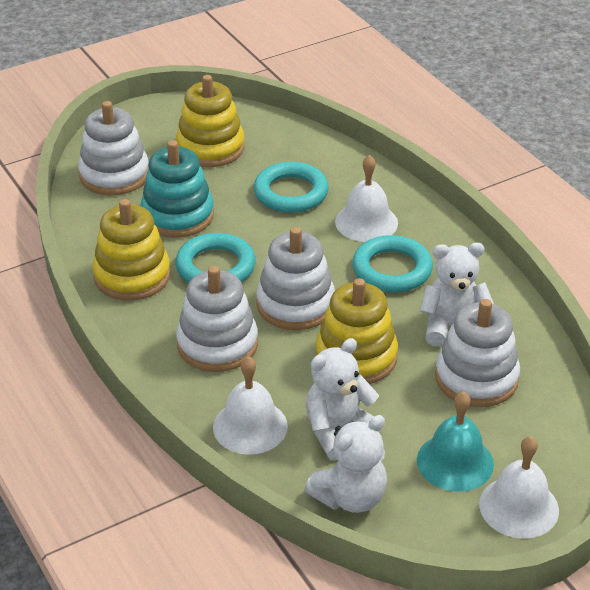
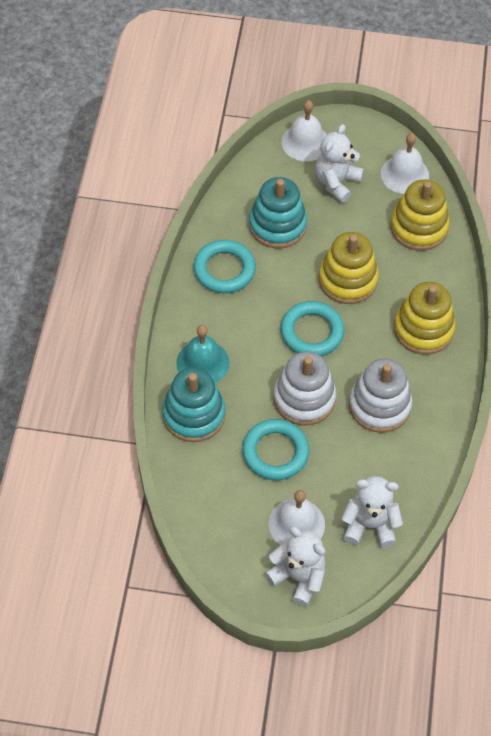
turquoise stacking toy: 1 -> 2
white stacking toy: 4 -> 2

